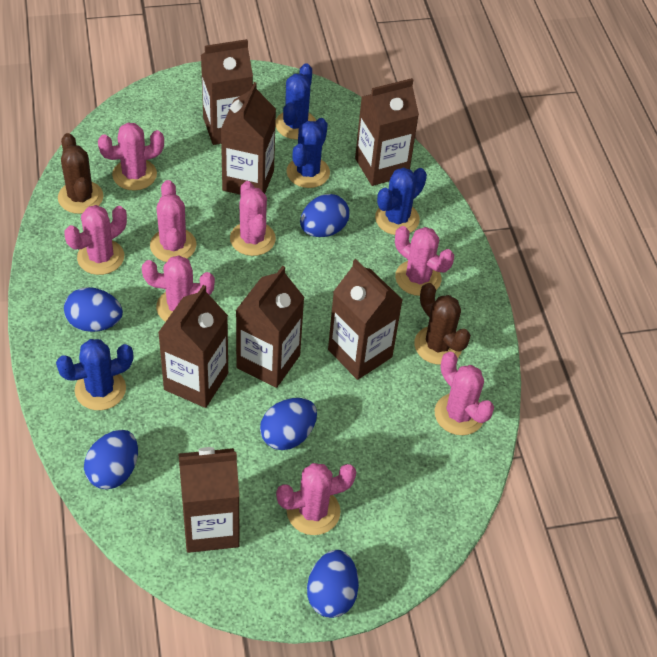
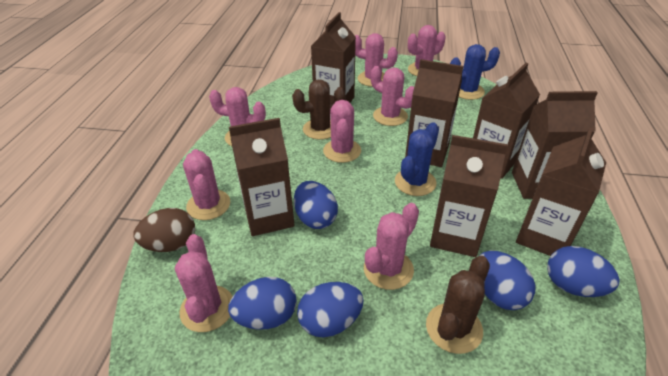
blue cactus: 4 -> 2
brown egg: 0 -> 1

